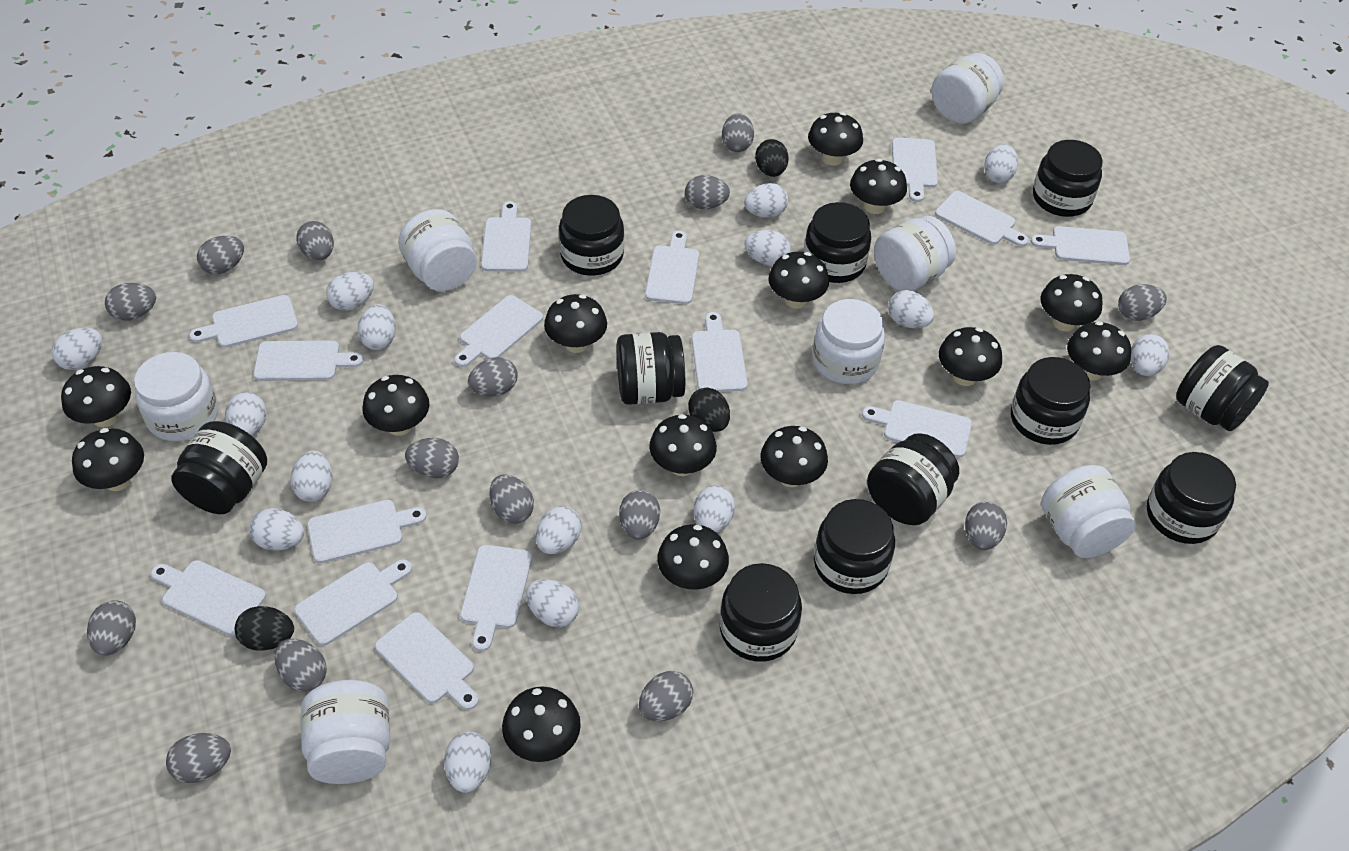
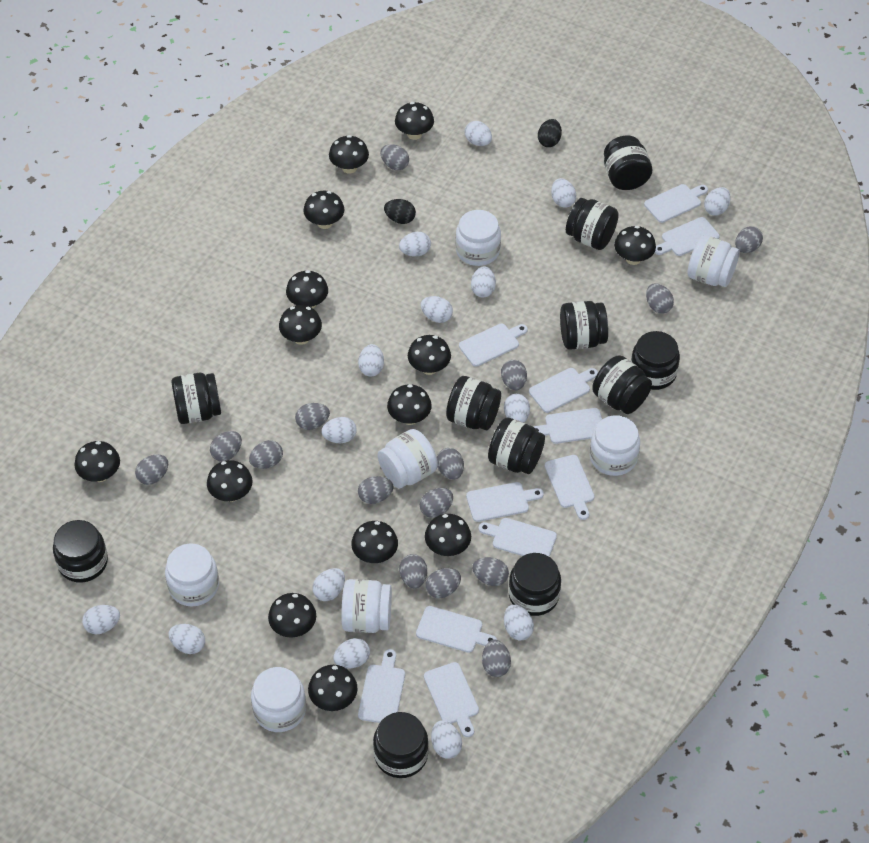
black egg: 3 -> 2
white cutting board: 15 -> 11

